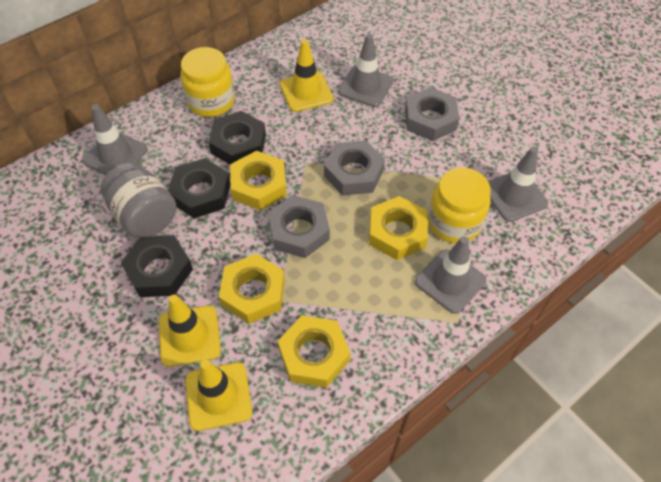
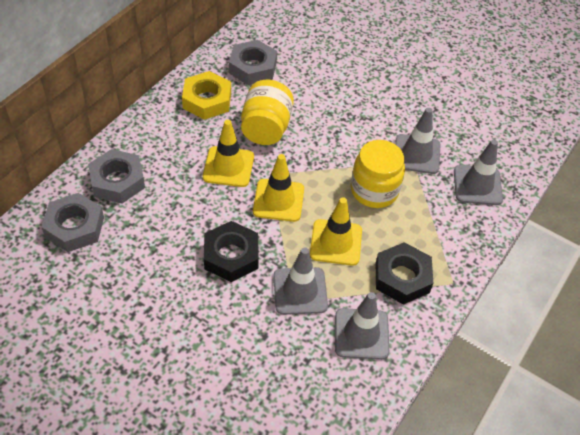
black nut: 3 -> 2
grey jar: 1 -> 0
yellow nut: 4 -> 1

